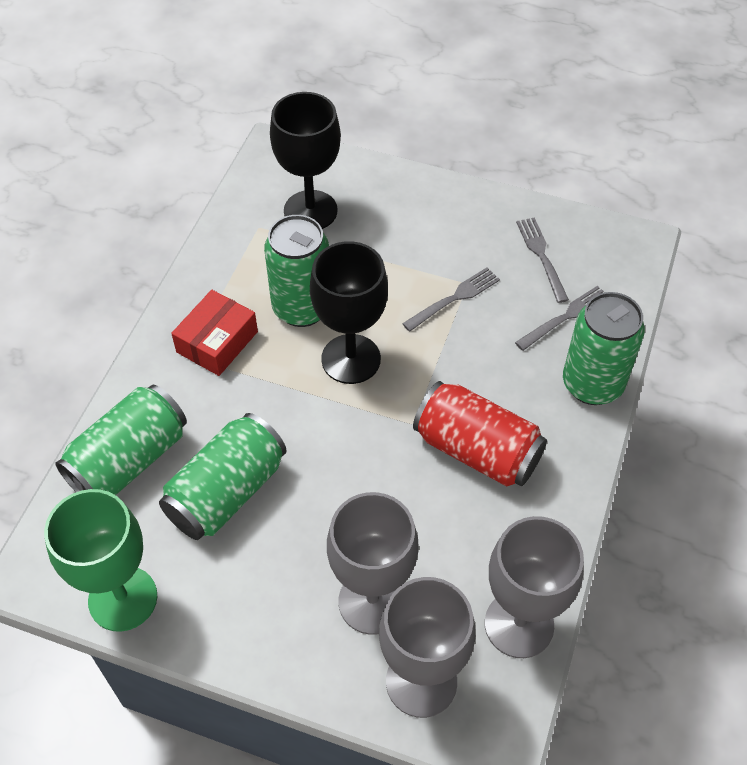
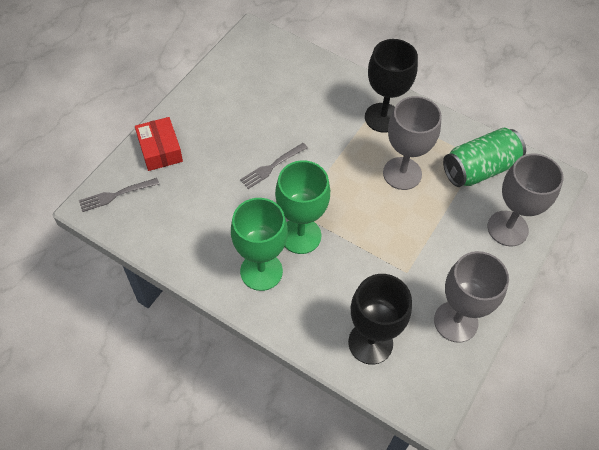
green can: 4 -> 1
green goblet: 1 -> 2
grey fork: 3 -> 2
red can: 1 -> 0

